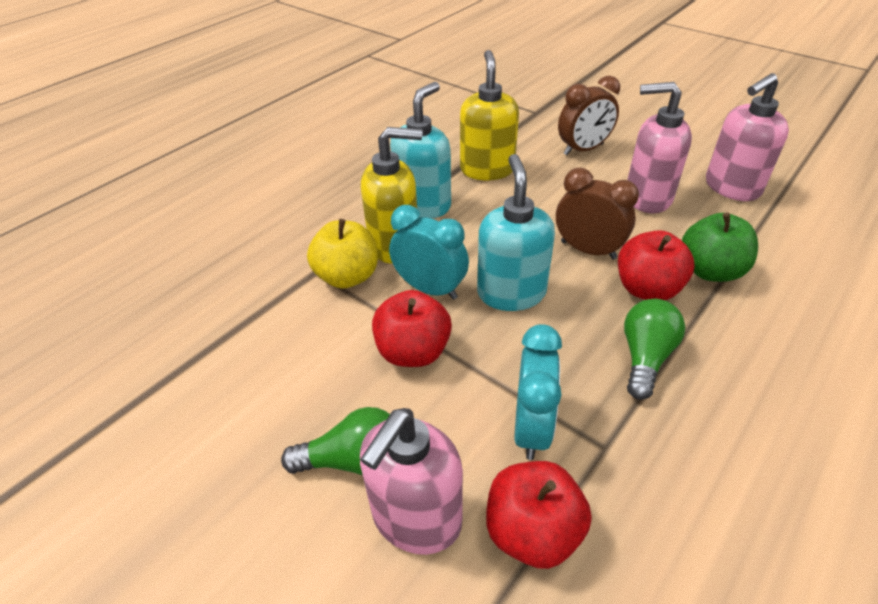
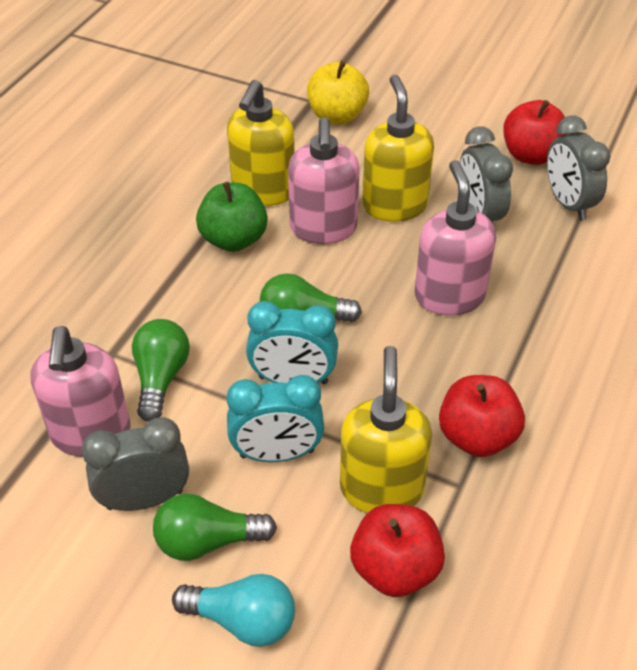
brown clock: 2 -> 0
green light bulb: 2 -> 3
grey clock: 0 -> 3
turquoise light bulb: 0 -> 1
turquoise soap dispenser: 2 -> 0
yellow soap dispenser: 2 -> 3

